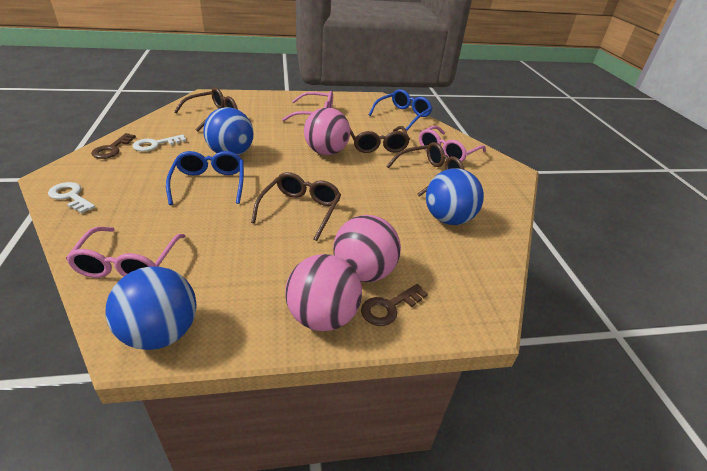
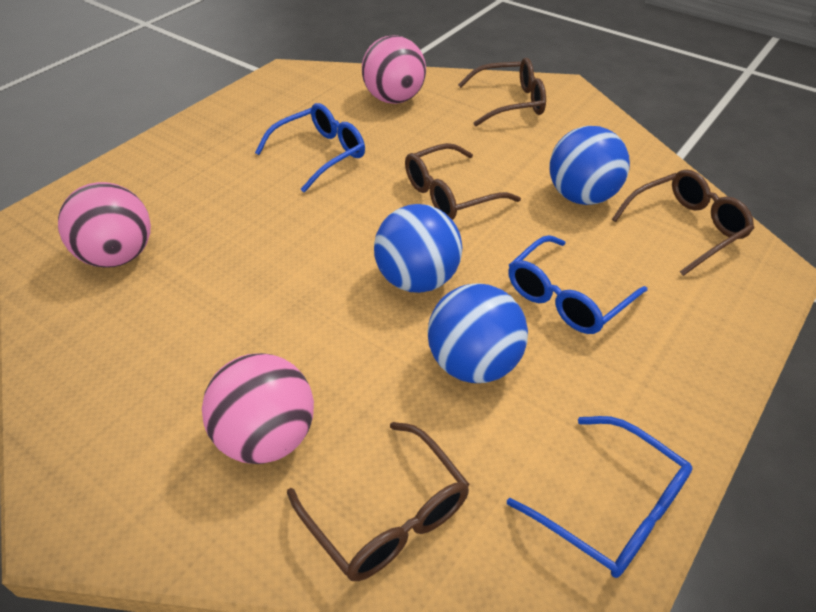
blue glasses: 2 -> 3
brown key: 2 -> 0
pink glasses: 3 -> 0
white key: 2 -> 0

